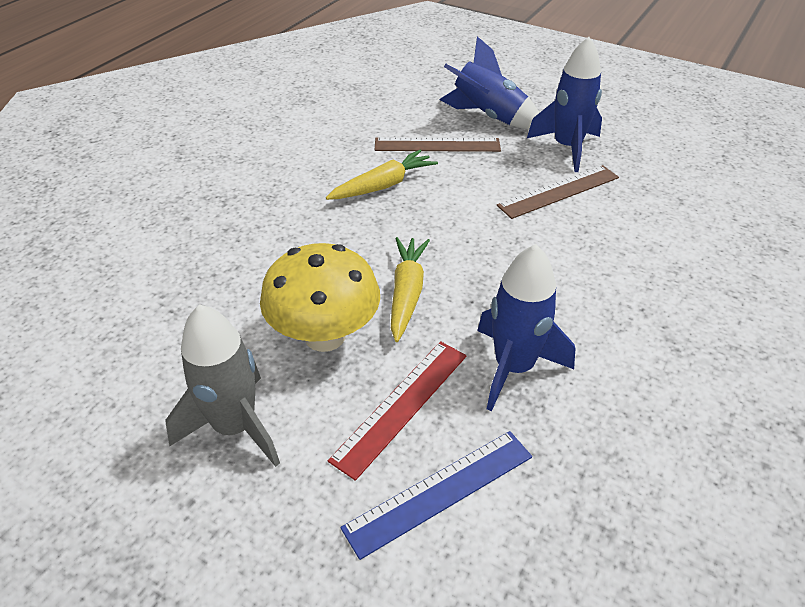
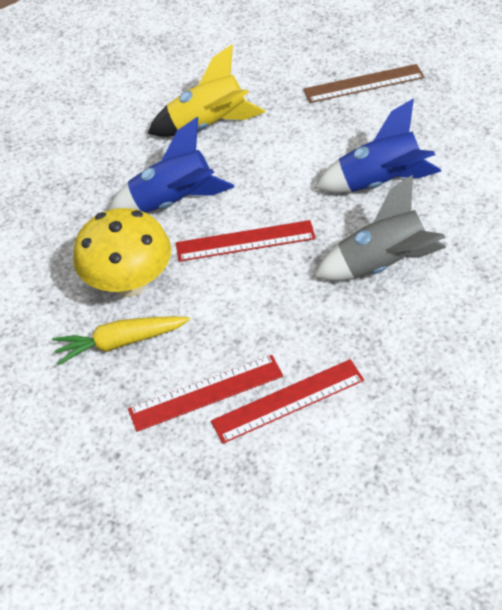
blue rocket: 3 -> 2
blue ruler: 1 -> 0
brown ruler: 2 -> 1
red ruler: 1 -> 3
yellow carrot: 2 -> 1
yellow rocket: 0 -> 1

